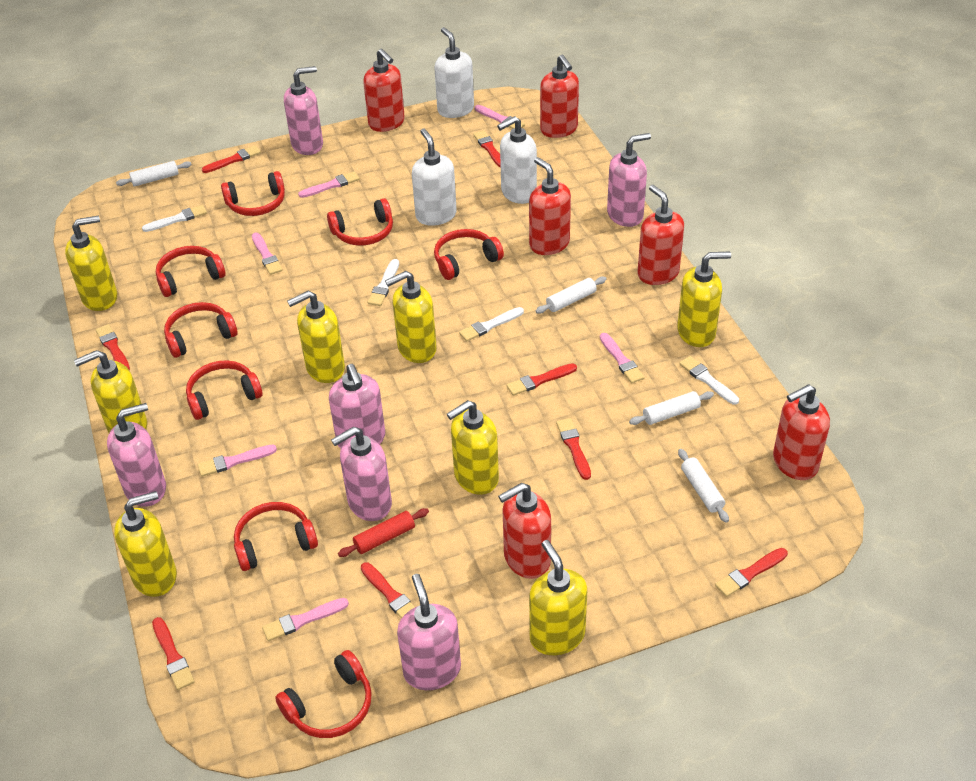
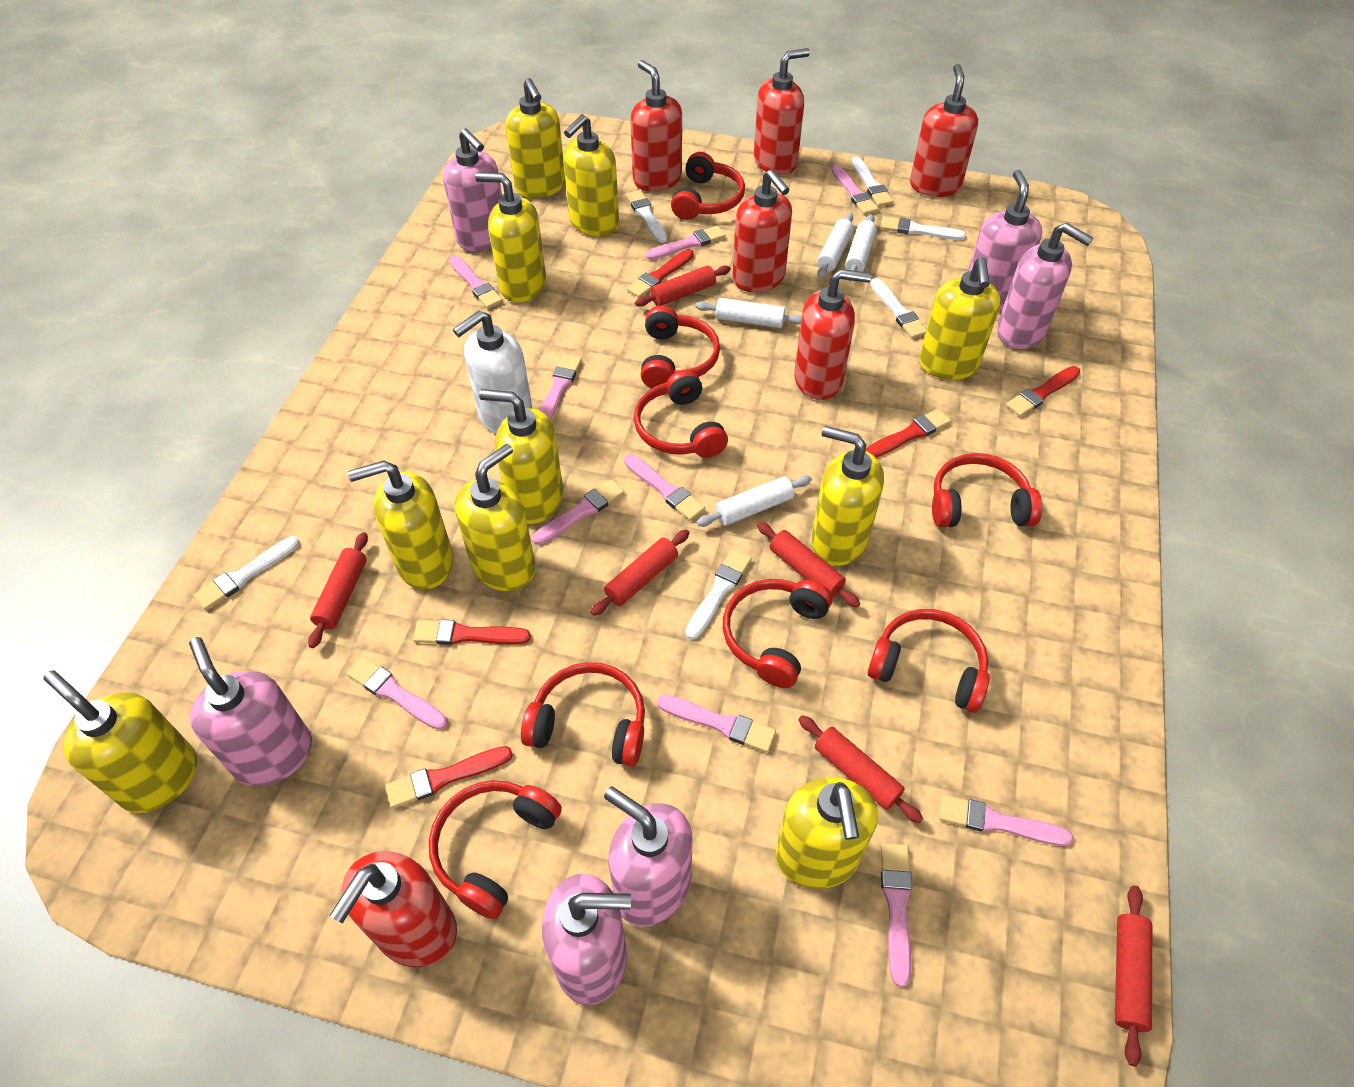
pink brush: 6 -> 10
red brush: 8 -> 5
red rolling pin: 1 -> 6
white brush: 4 -> 6
white soap dispenser: 3 -> 1
yellow soap dispenser: 8 -> 10

